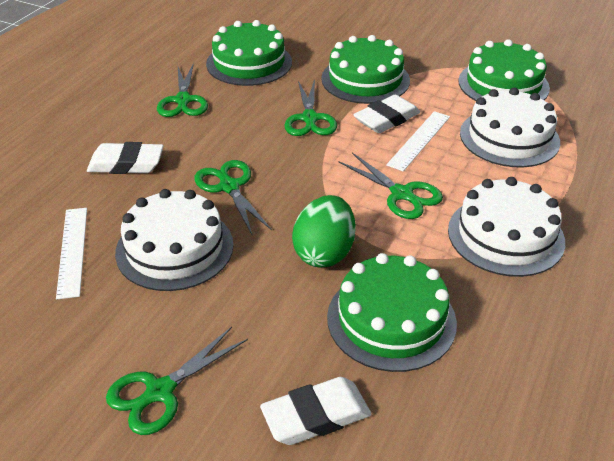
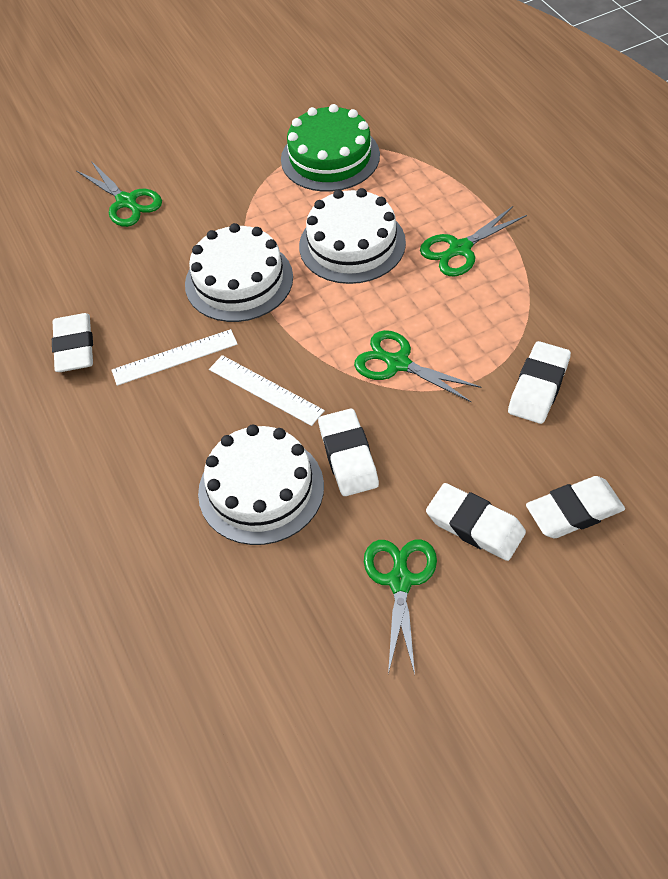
green cake: 4 -> 1
green egg: 1 -> 0
green scissors: 5 -> 4
white eraser: 3 -> 5

